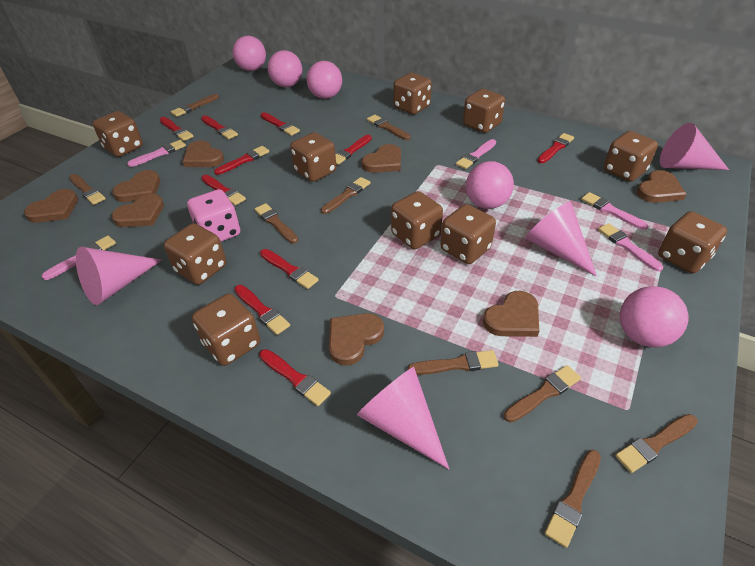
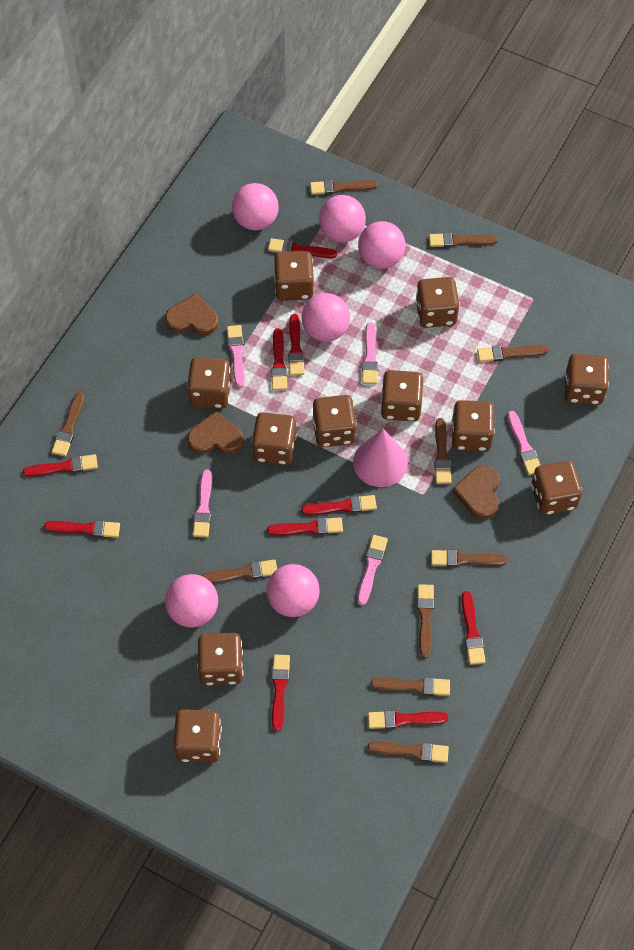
brown brush: 9 -> 10
brown dice: 10 -> 11
brown heart: 8 -> 3
pink ball: 5 -> 6
pink cone: 4 -> 1
pink dice: 1 -> 0

